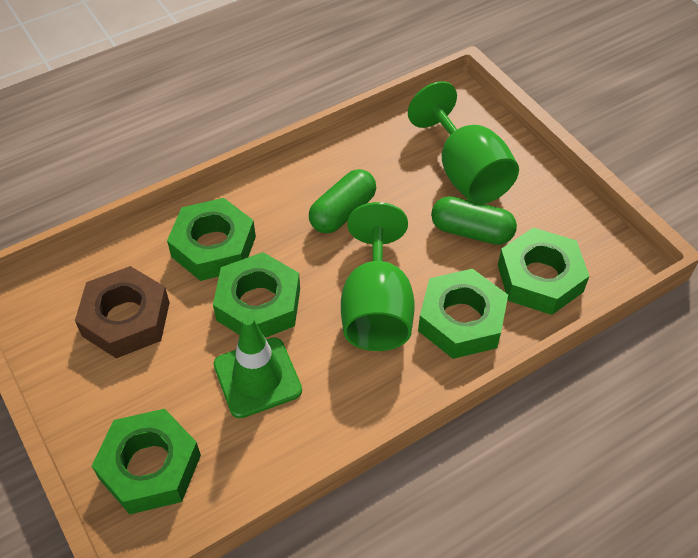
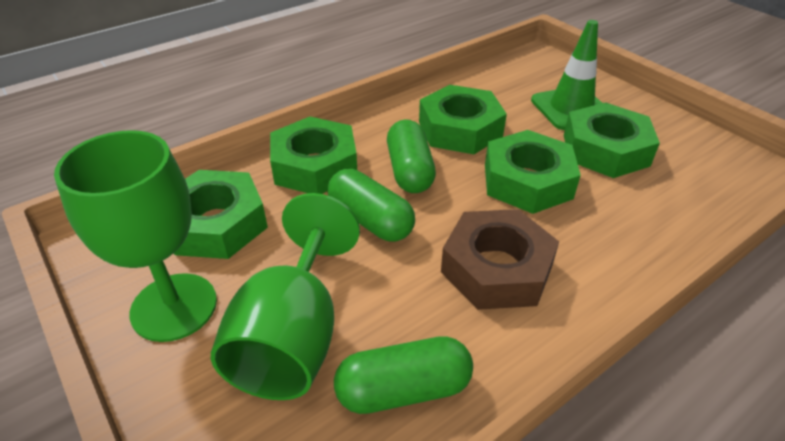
green capsule: 2 -> 3

